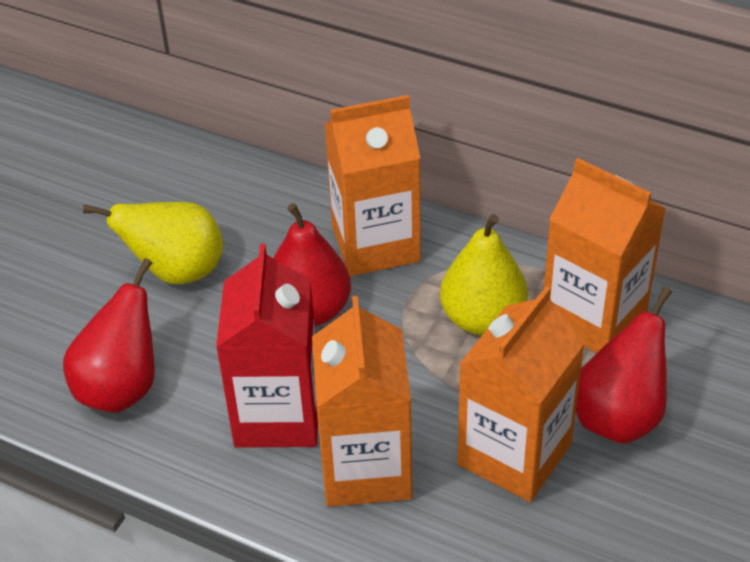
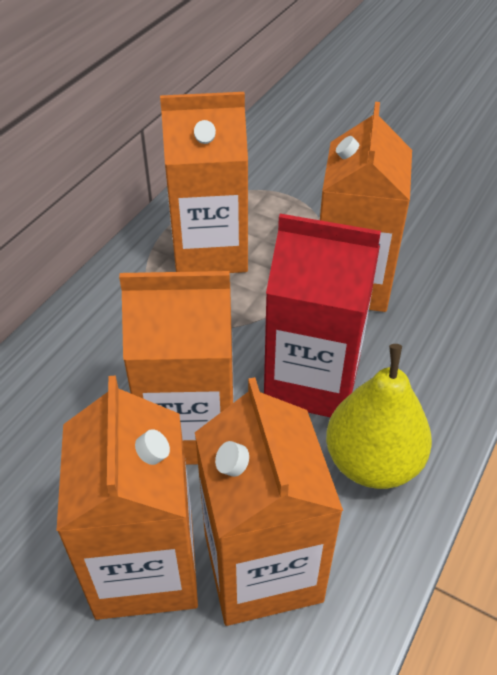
orange carton: 4 -> 5
red pear: 3 -> 0
yellow pear: 2 -> 1

